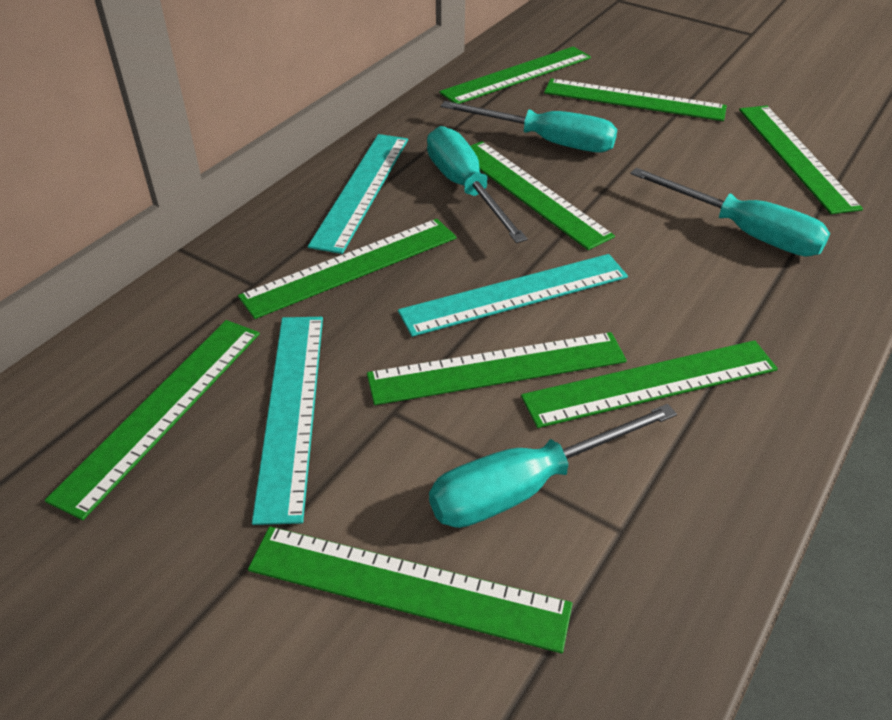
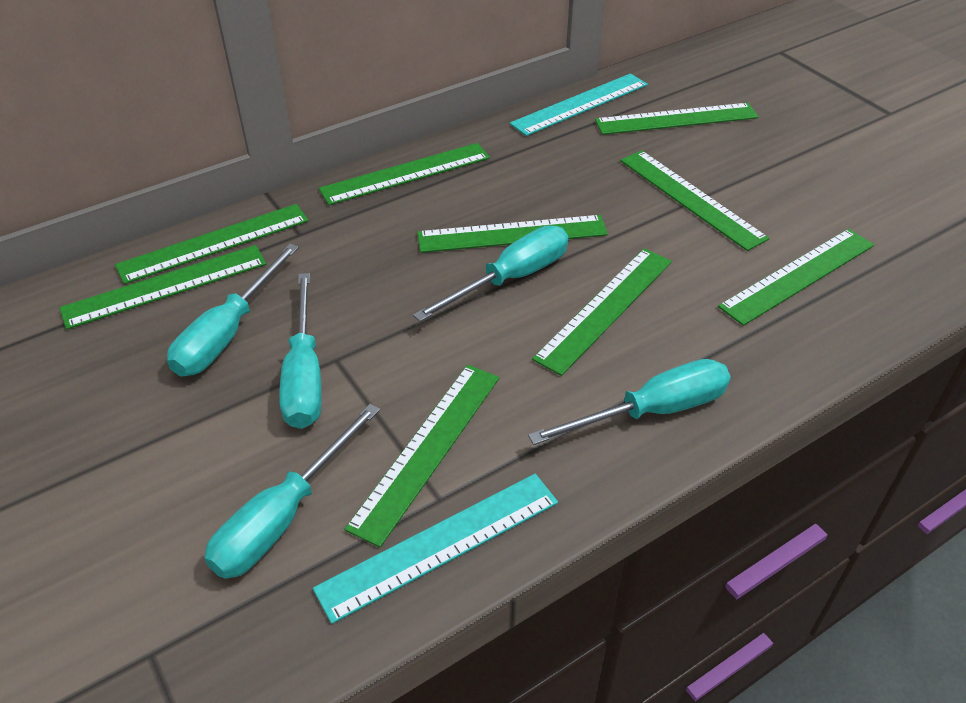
turquoise ruler: 3 -> 2
turquoise screwdriver: 4 -> 5

